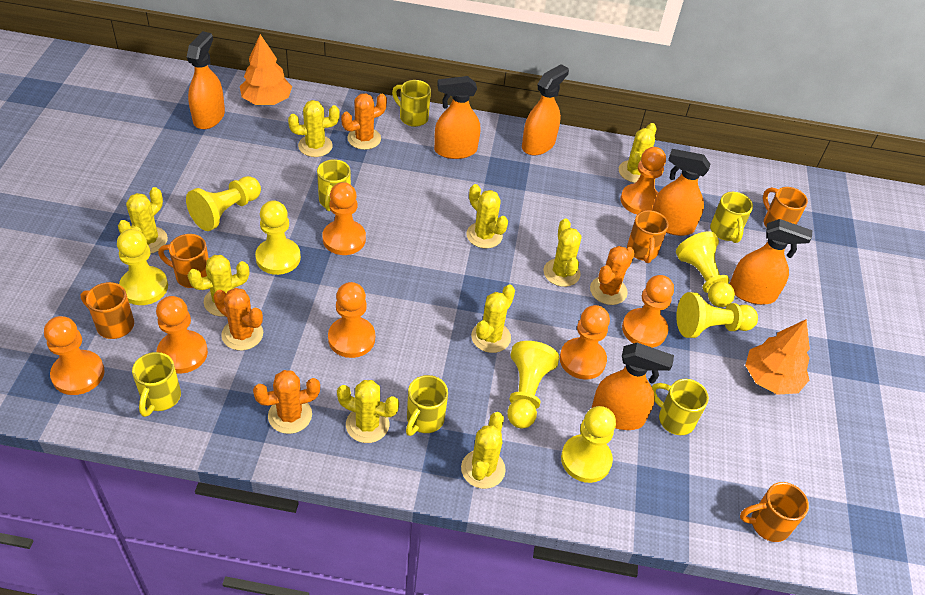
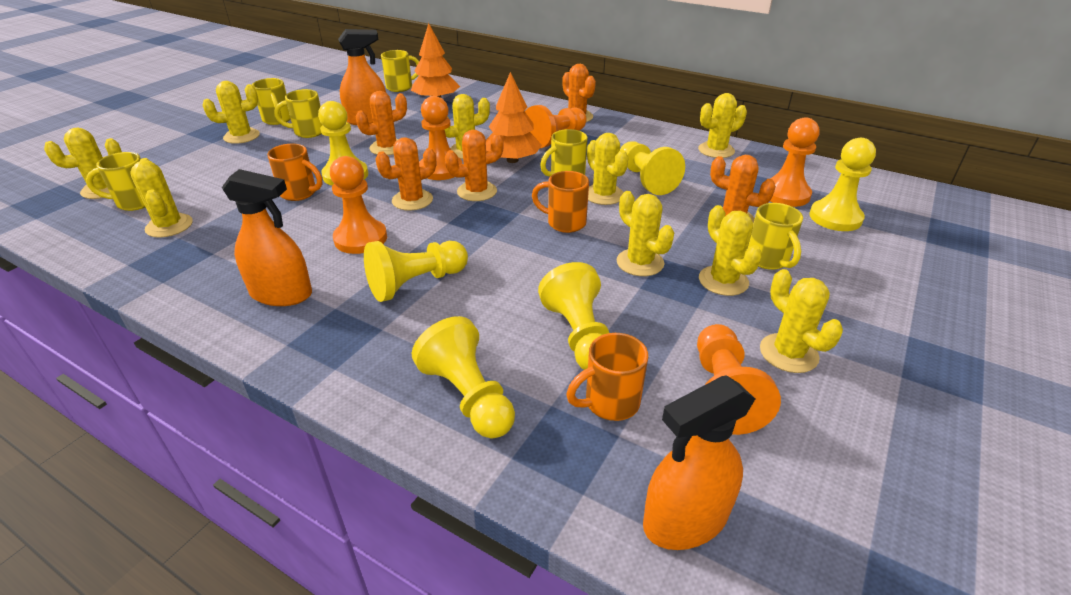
orange cactus: 4 -> 5
orange mug: 5 -> 3
orange pawn: 7 -> 5
orange spray bottle: 6 -> 3
yellow pawn: 7 -> 6

